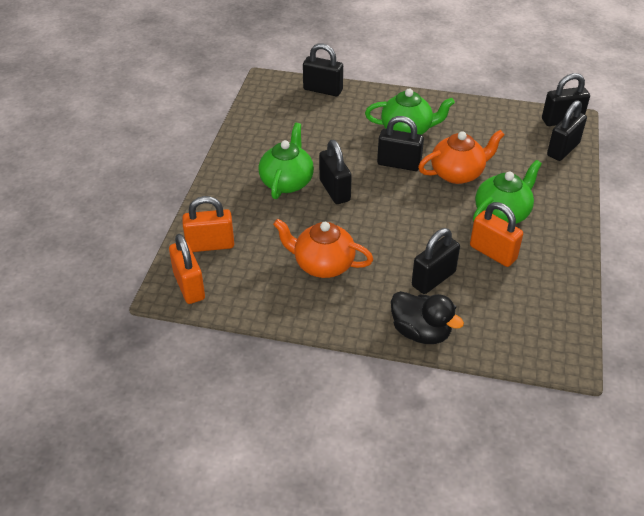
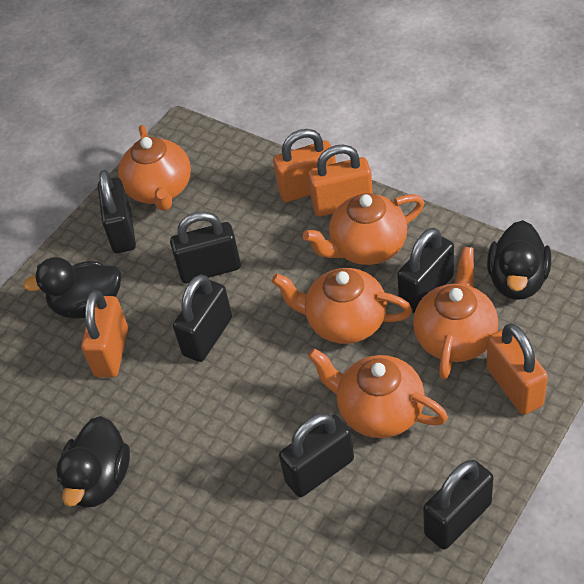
black duck: 1 -> 3
green teapot: 3 -> 0
orange padlock: 3 -> 4
orange teapot: 2 -> 5

